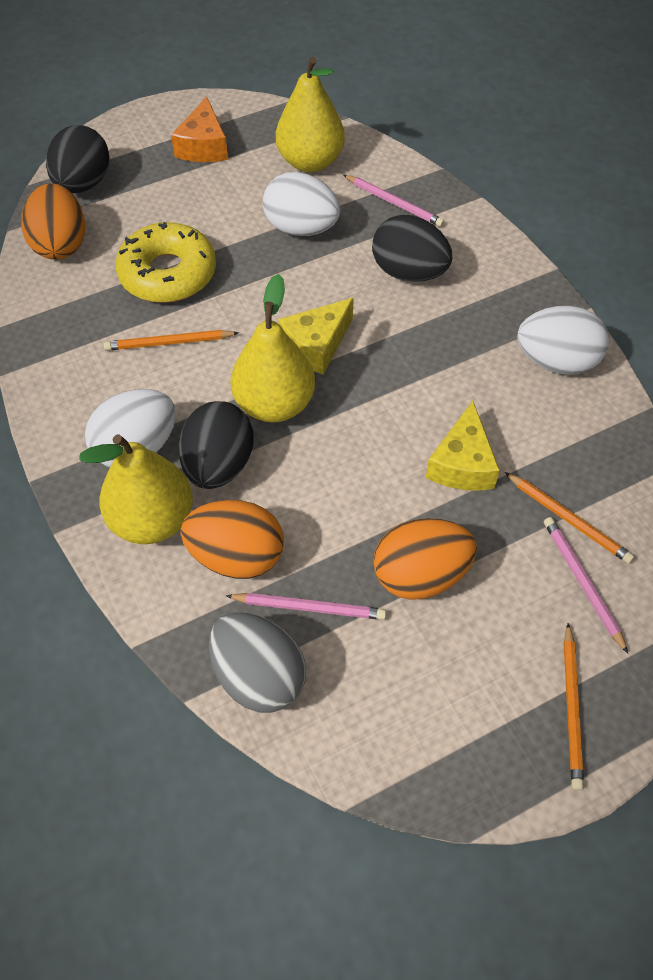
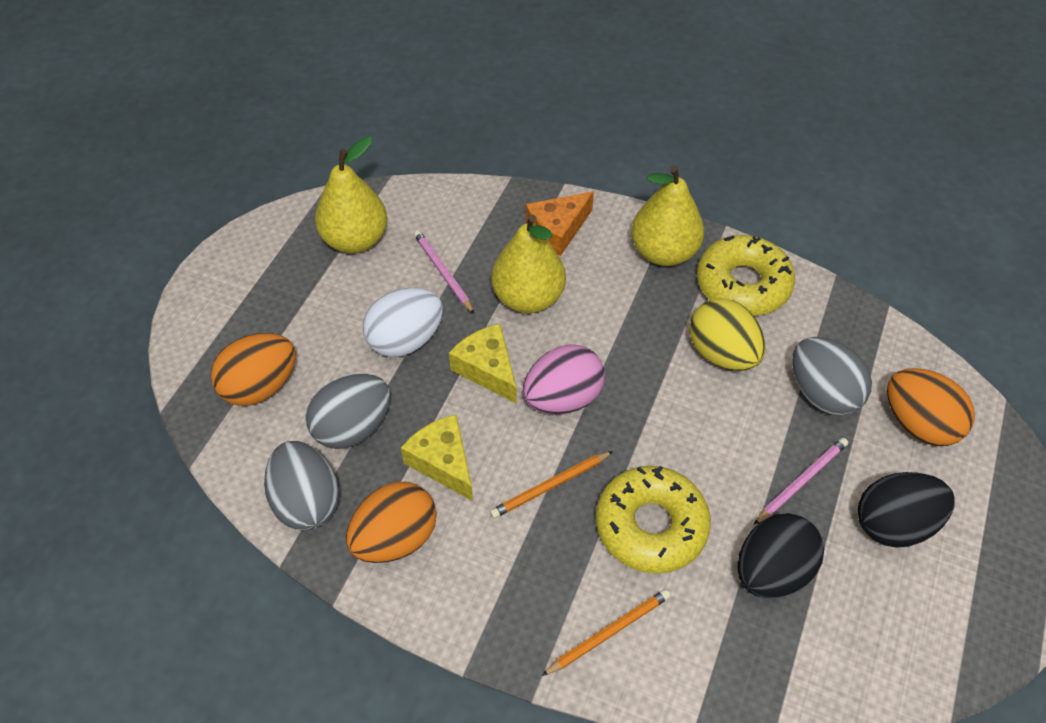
black egg: 3 -> 2
grey egg: 1 -> 3
orange pencil: 3 -> 2
pink egg: 0 -> 1
pink pencil: 3 -> 2
white egg: 3 -> 1
yellow donut: 1 -> 2
yellow egg: 0 -> 1

